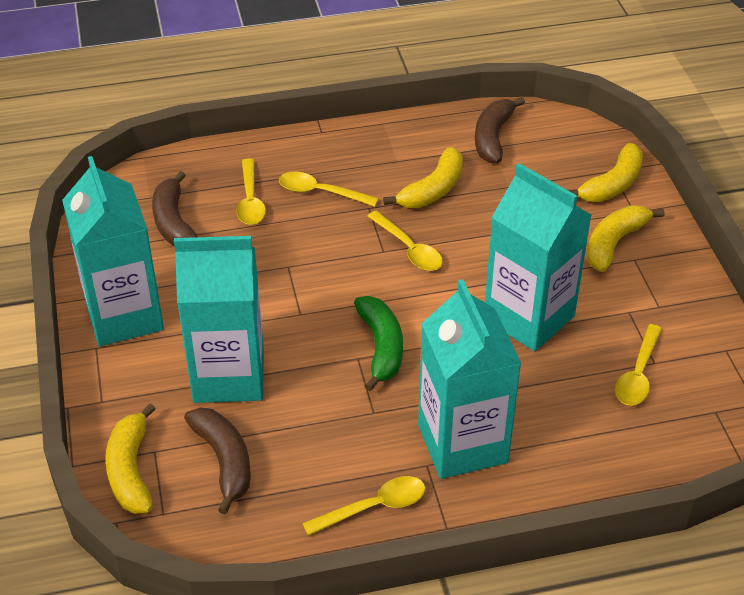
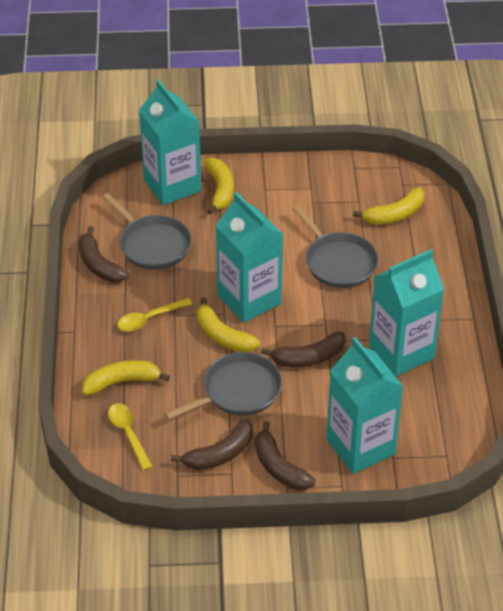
brown banana: 3 -> 4
green banana: 1 -> 0
grey pan: 0 -> 3
yellow spoon: 5 -> 2

